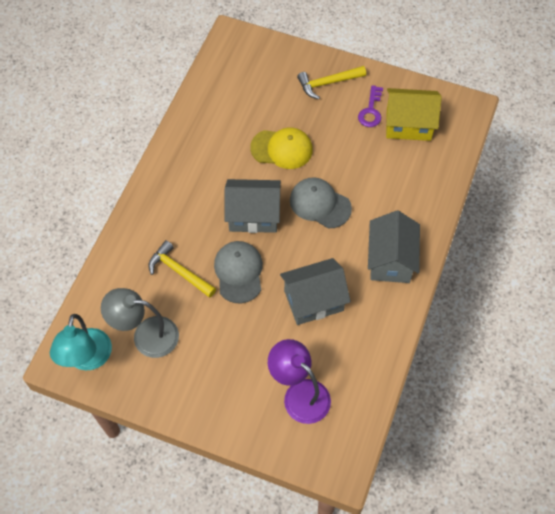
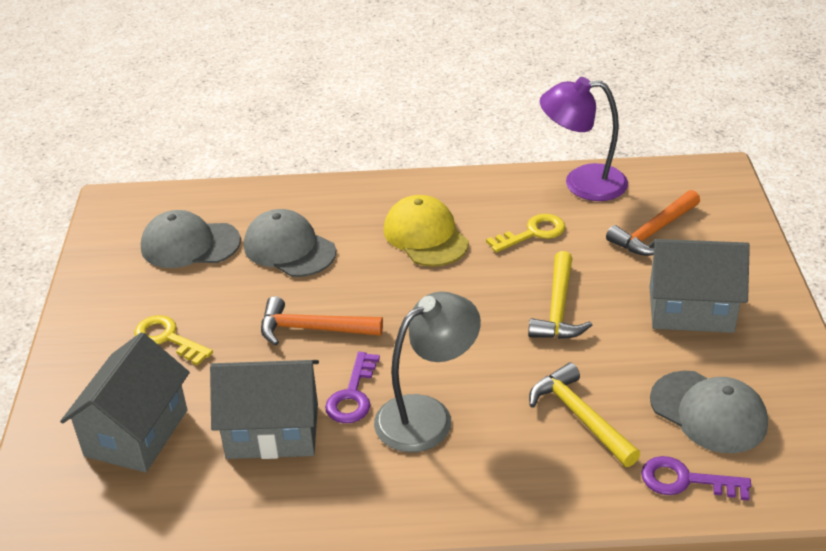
grey cap: 2 -> 3
orange hammer: 0 -> 2
purple key: 1 -> 2
turquoise lamp: 1 -> 0
yellow house: 1 -> 0
yellow key: 0 -> 2

